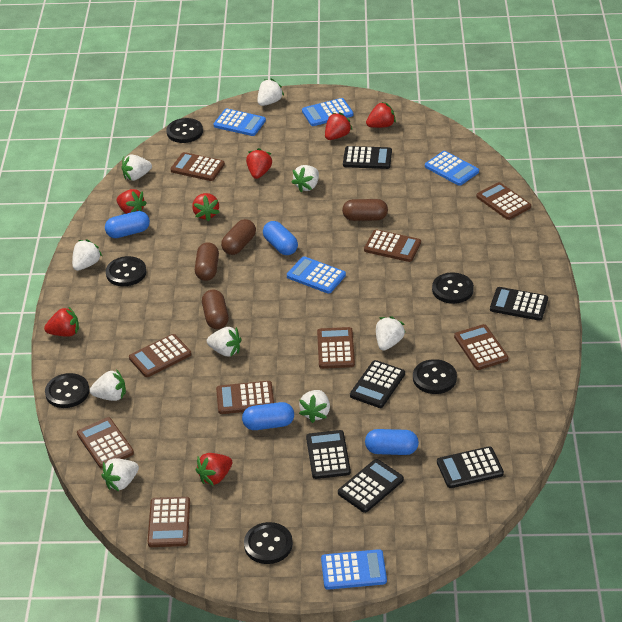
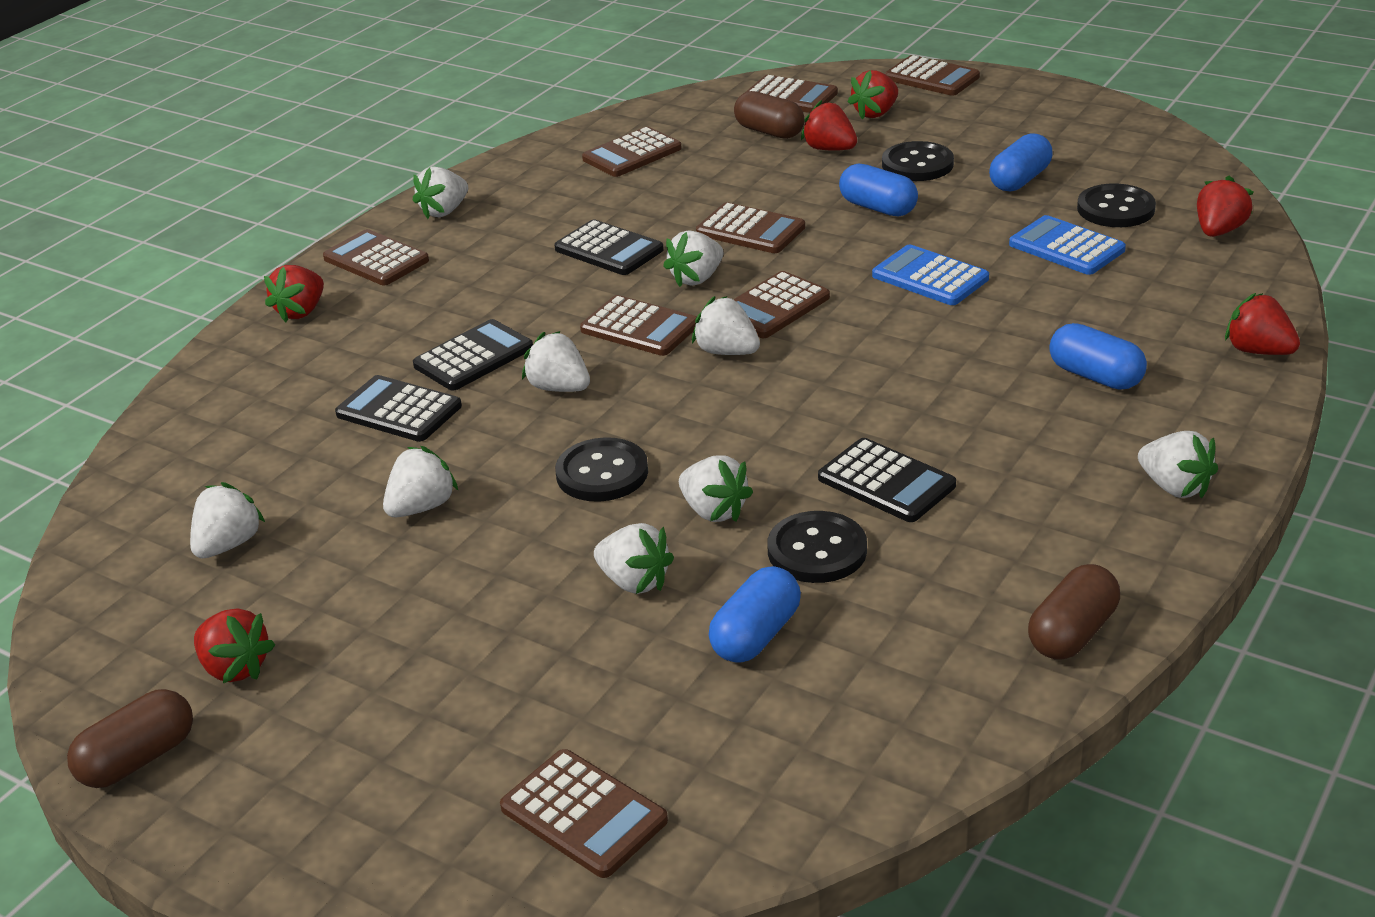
black button: 6 -> 4
black calculator: 6 -> 4
blue calculator: 5 -> 2
brown calculator: 9 -> 8
brown capsule: 4 -> 3
red strawberry: 7 -> 6

